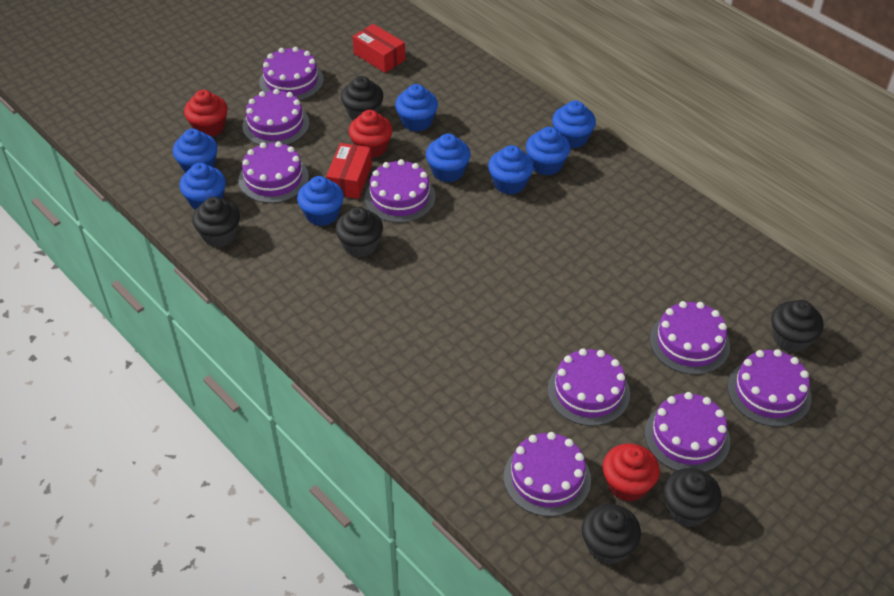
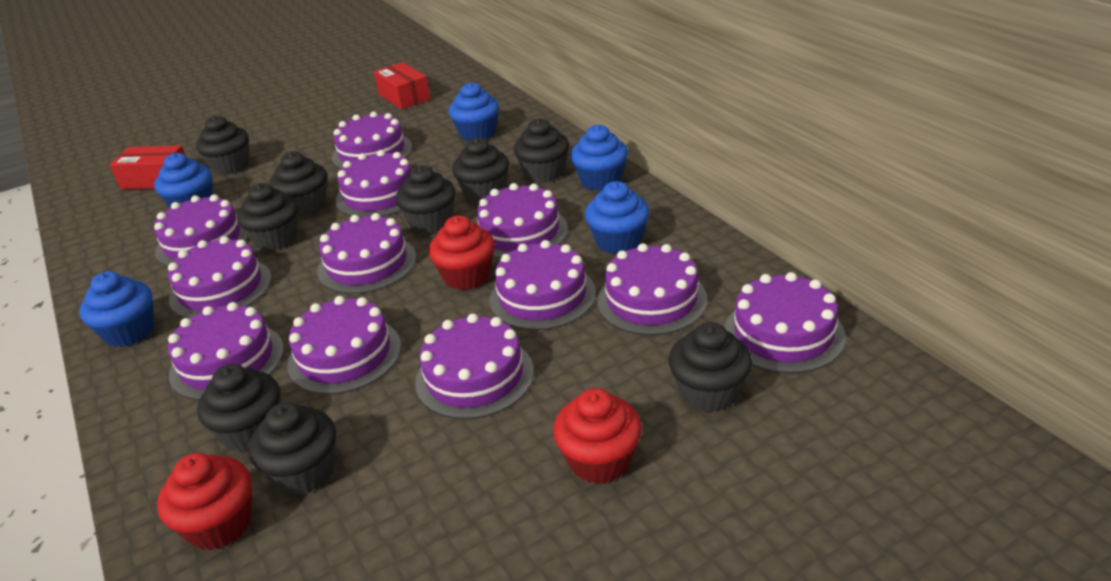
black cupcake: 6 -> 9
blue cupcake: 8 -> 5
purple cake: 9 -> 12

